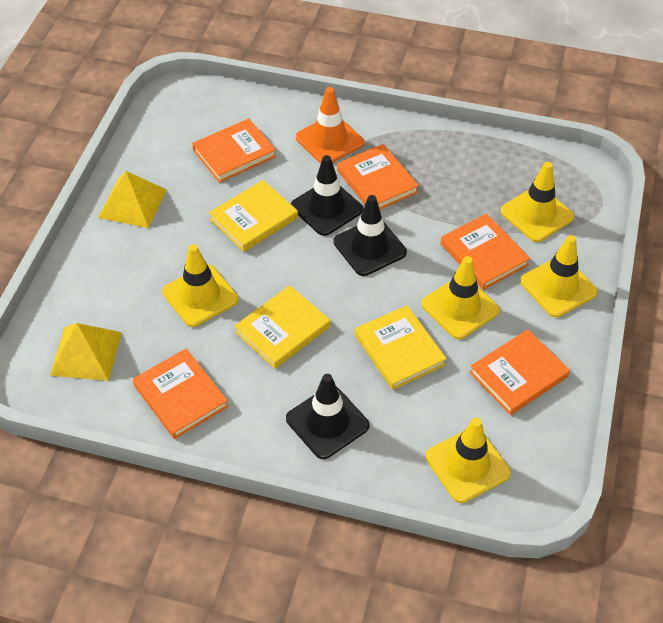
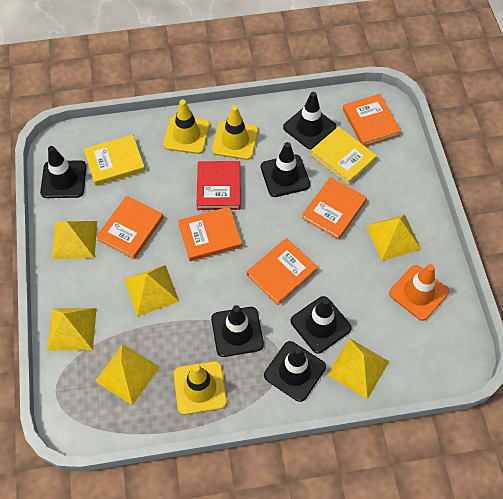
black traffic cone: 3 -> 6
red book: 0 -> 1
yellow book: 3 -> 2
yellow pyramid: 2 -> 6
yellow traffic cone: 5 -> 3

